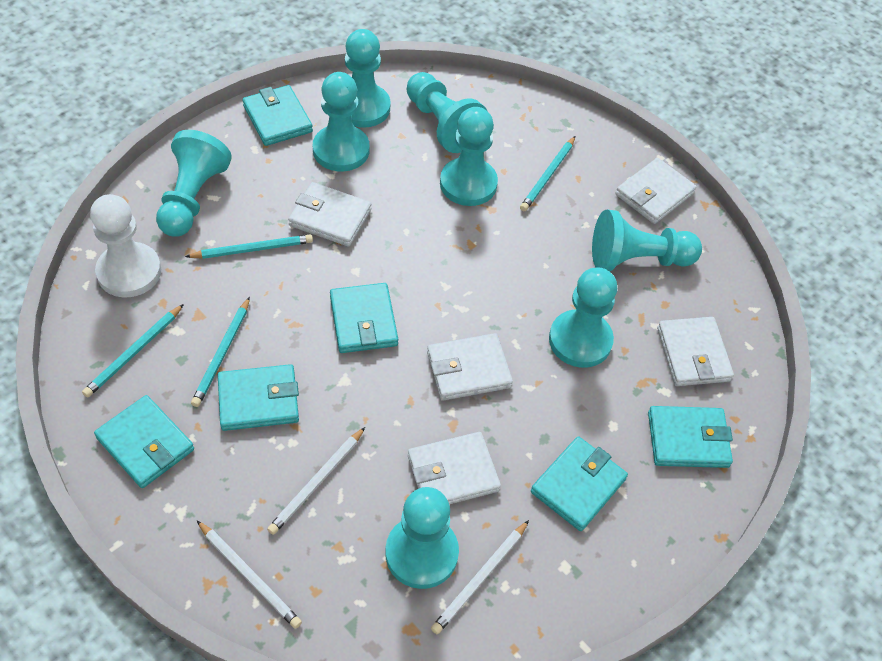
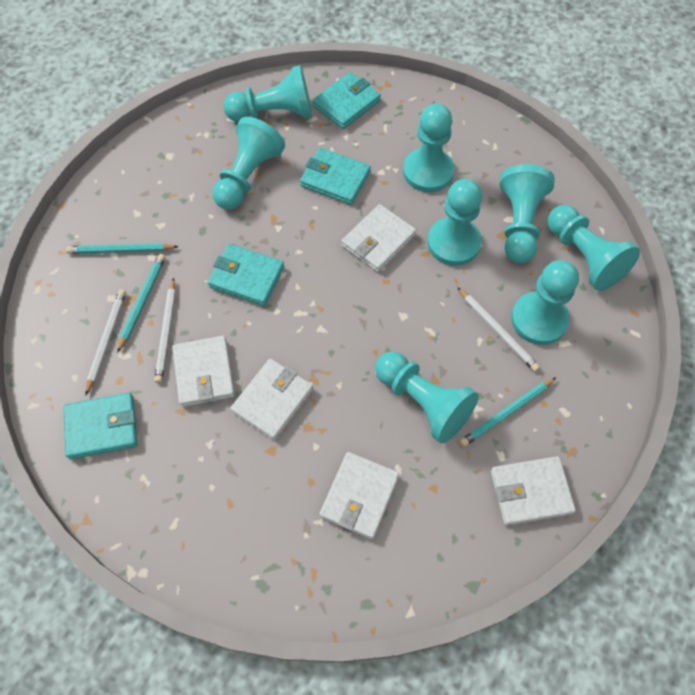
turquoise pencil: 4 -> 3
turquoise wallet: 6 -> 4
white pawn: 1 -> 0

